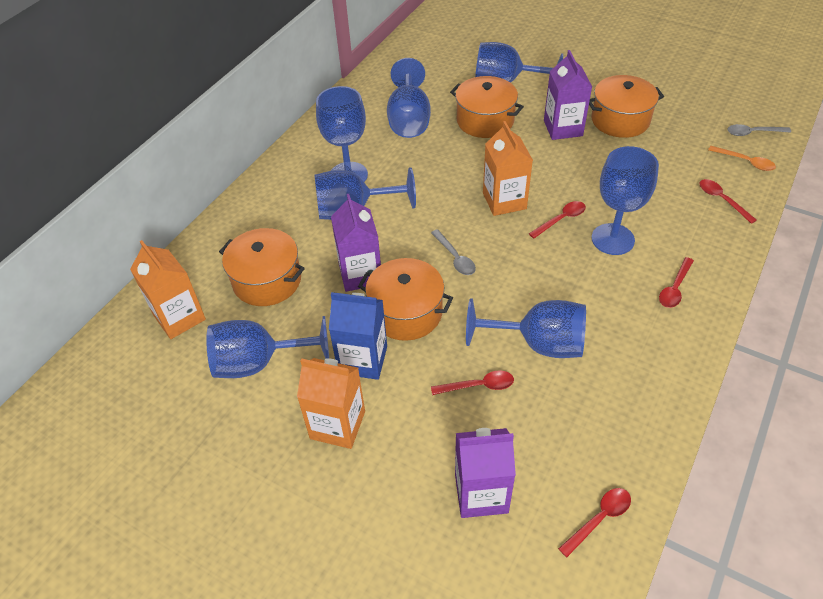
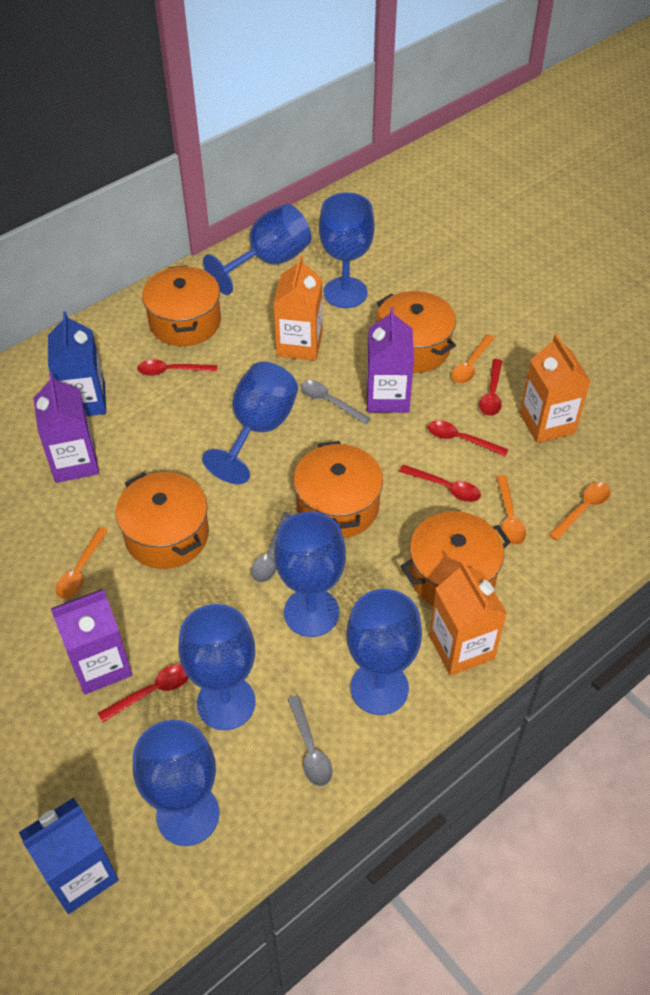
blue carton: 1 -> 2
grey spoon: 2 -> 3
orange pot: 4 -> 5
orange spoon: 1 -> 4

